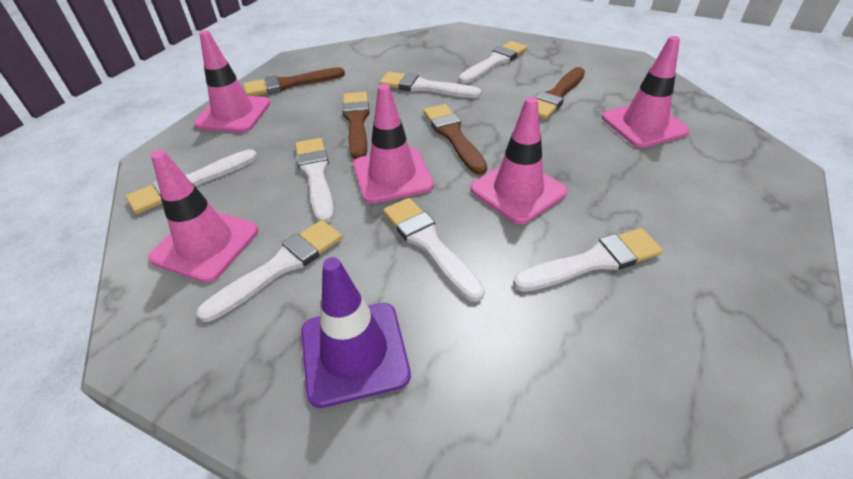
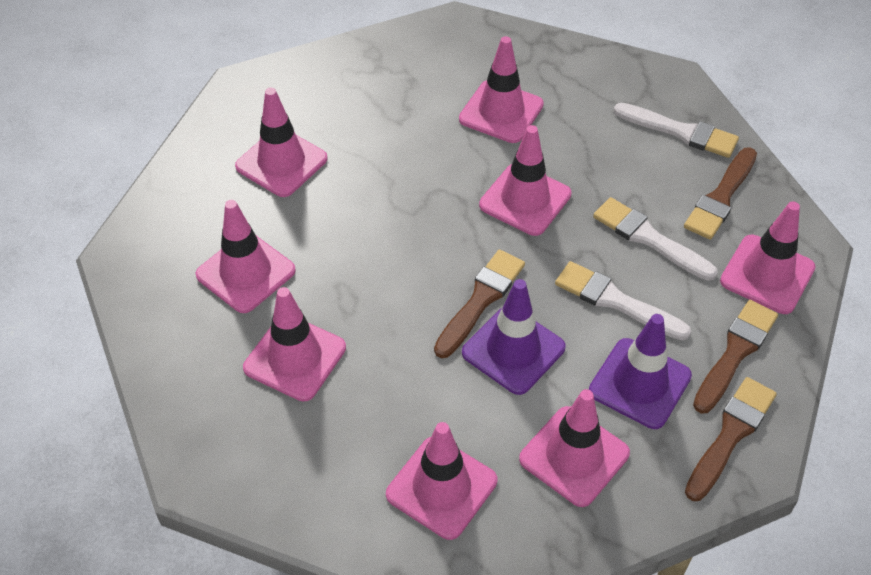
pink traffic cone: 5 -> 8
purple traffic cone: 1 -> 2
white brush: 7 -> 3

